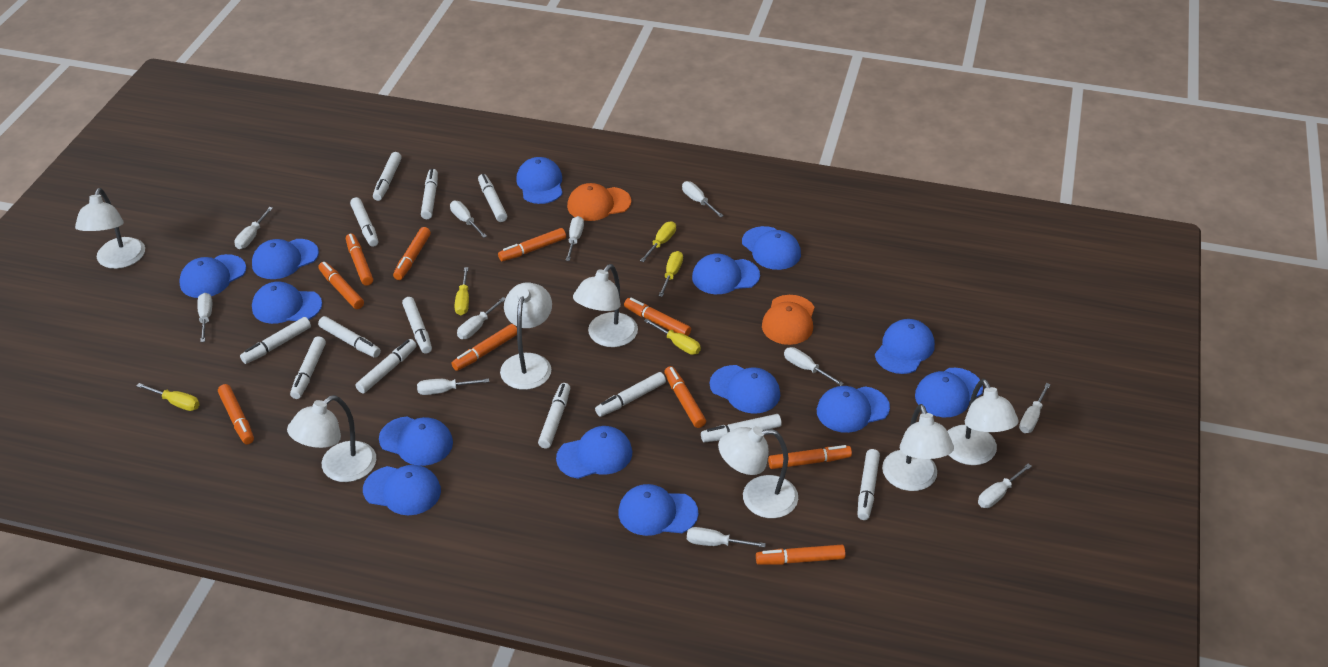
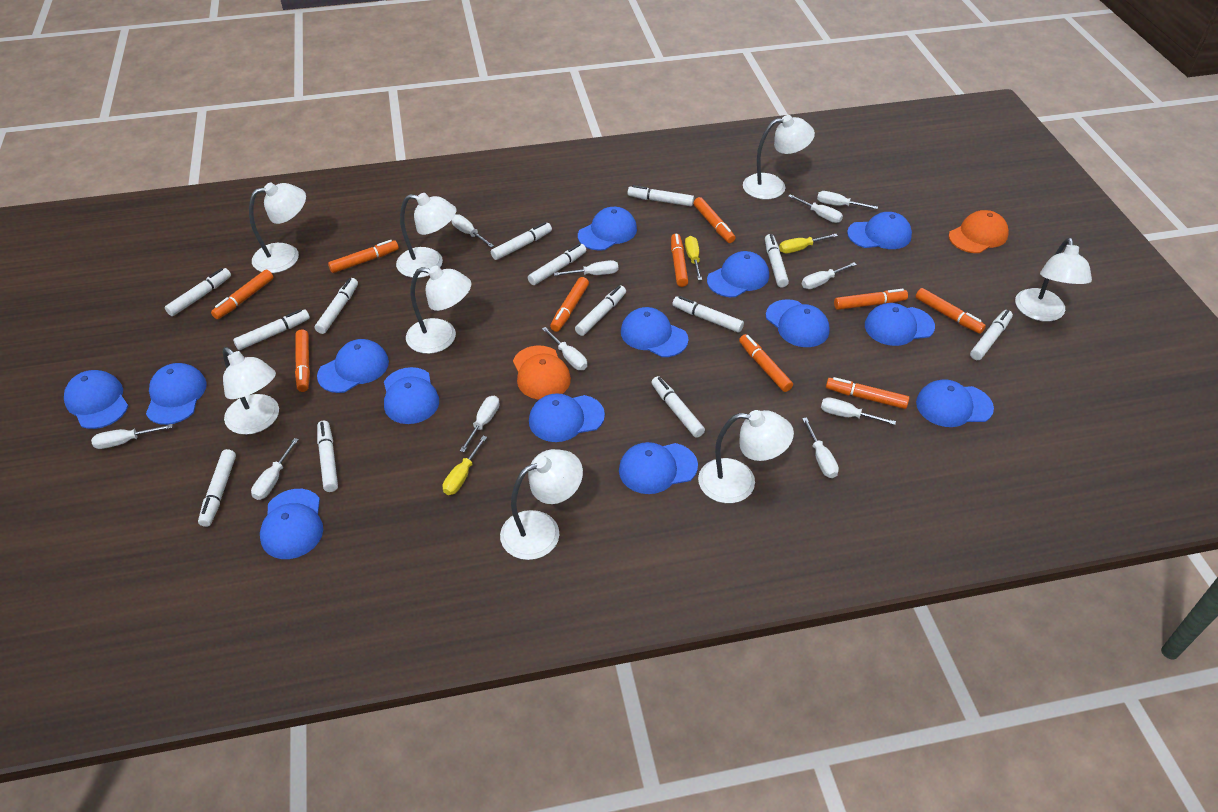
white lamp: 7 -> 8
yellow screwdriver: 5 -> 3

